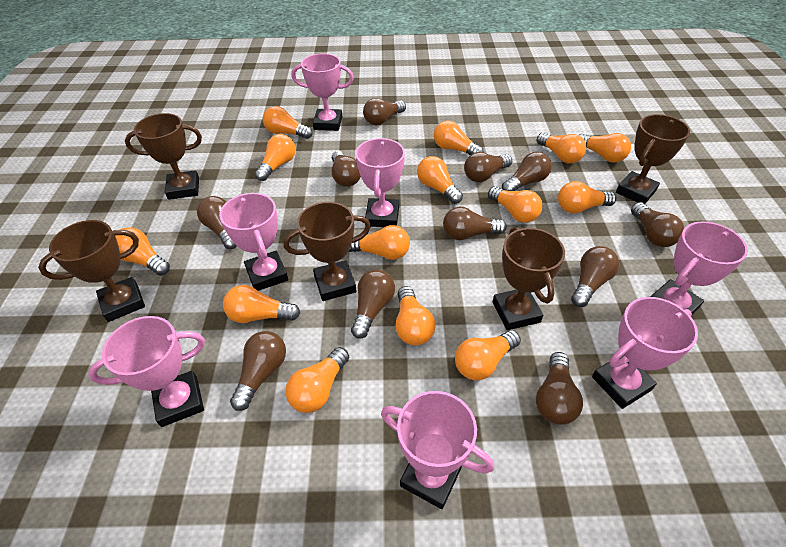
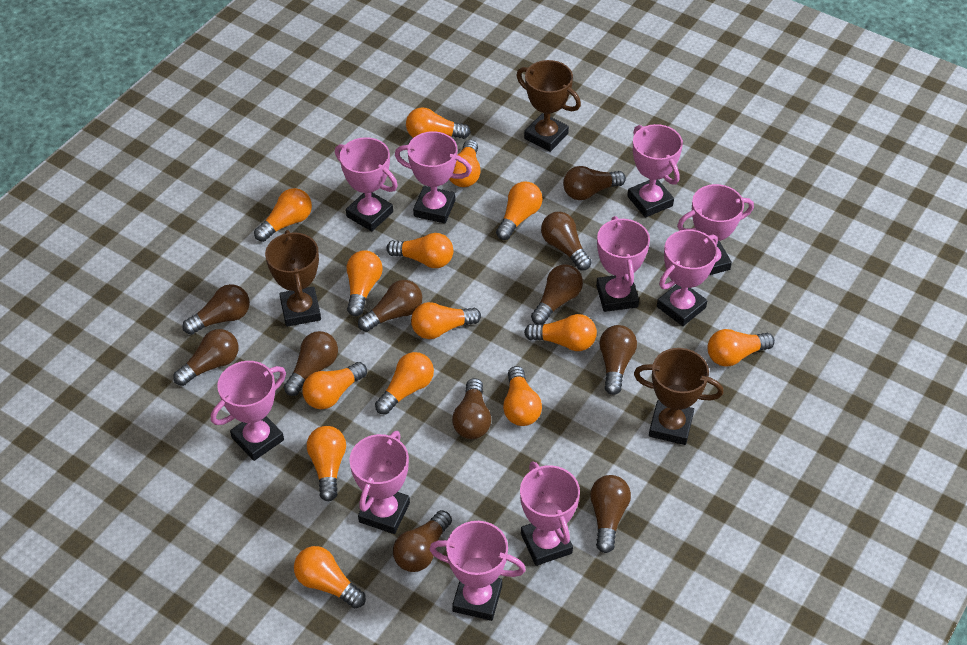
brown trophy: 5 -> 3
pink trophy: 7 -> 10

